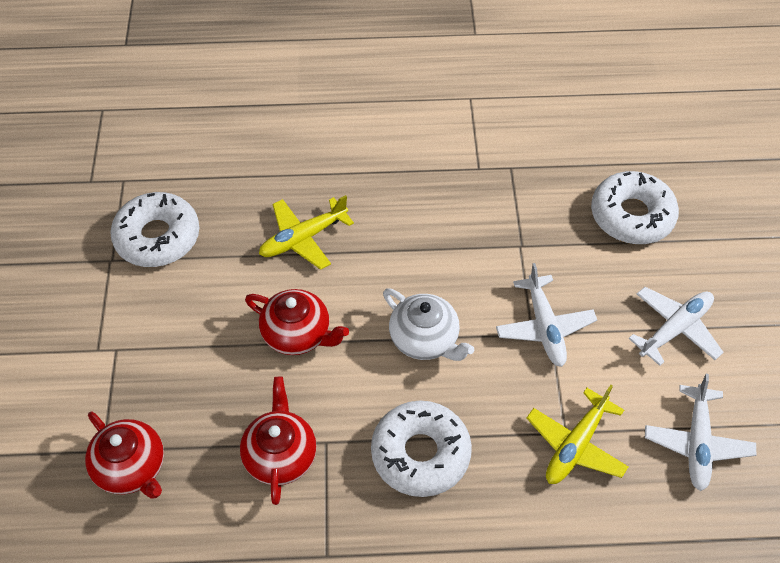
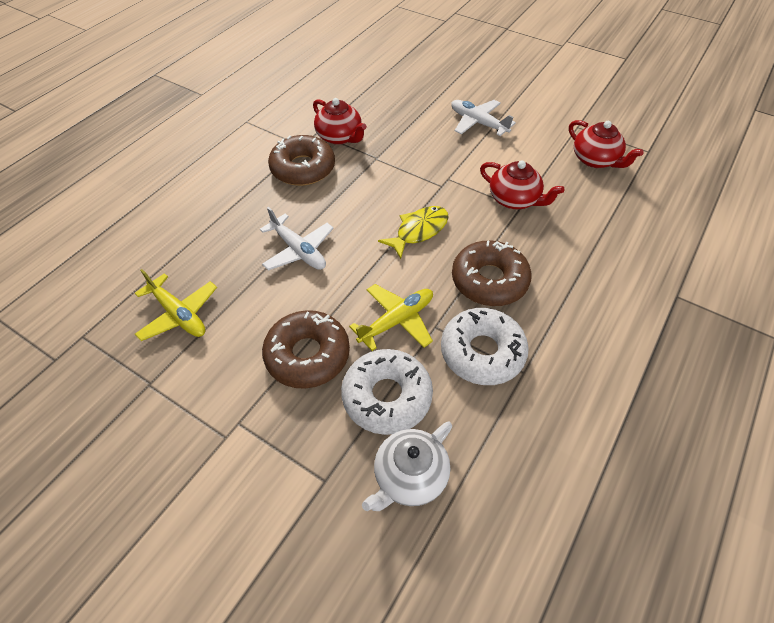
brown donut: 0 -> 3
white donut: 3 -> 2
white plane: 3 -> 2
yellow fish: 0 -> 1

